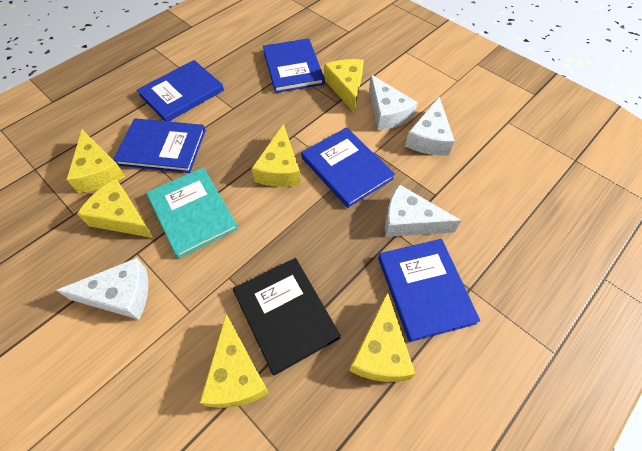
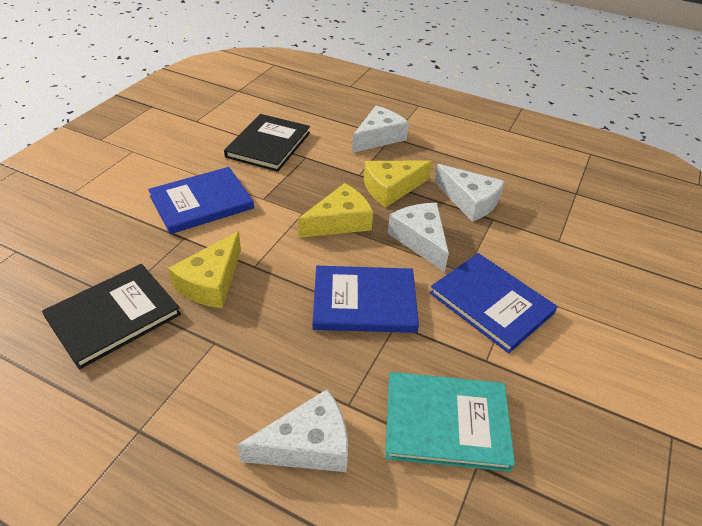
black book: 1 -> 2
blue book: 5 -> 3
yellow cheese: 6 -> 3

